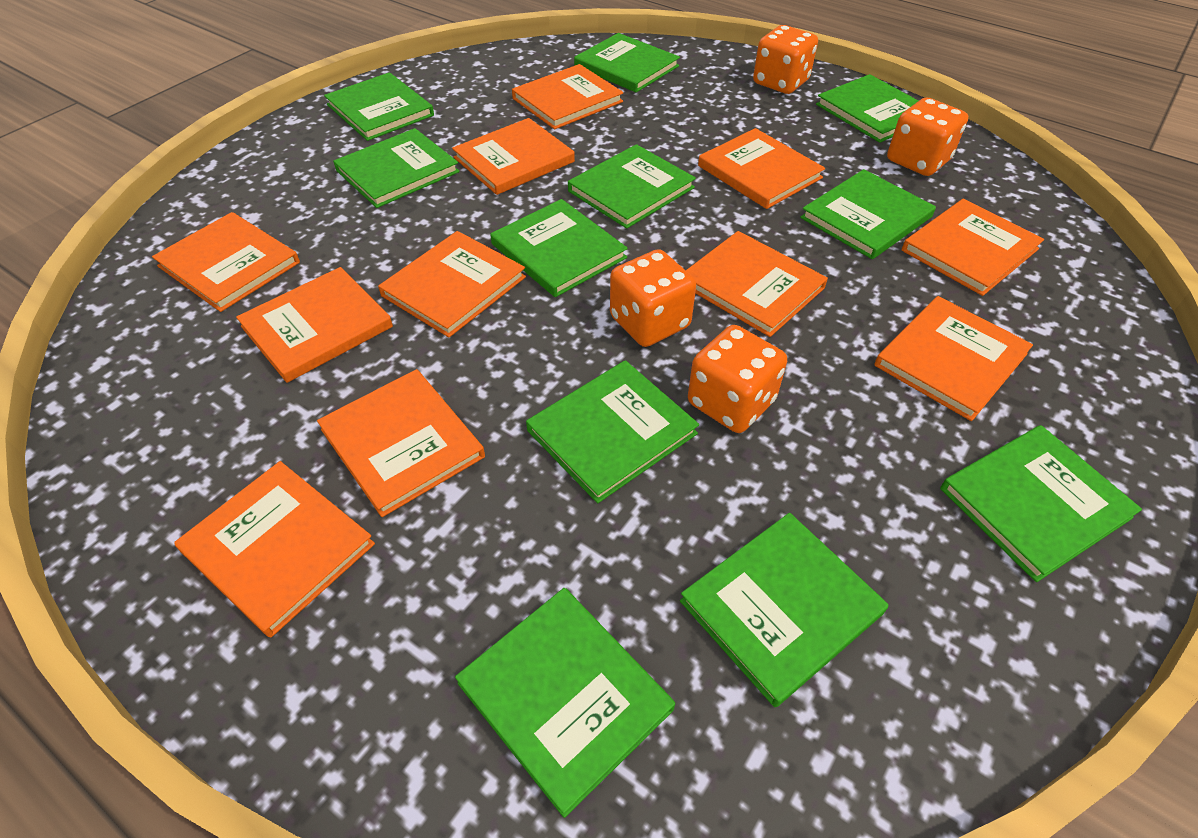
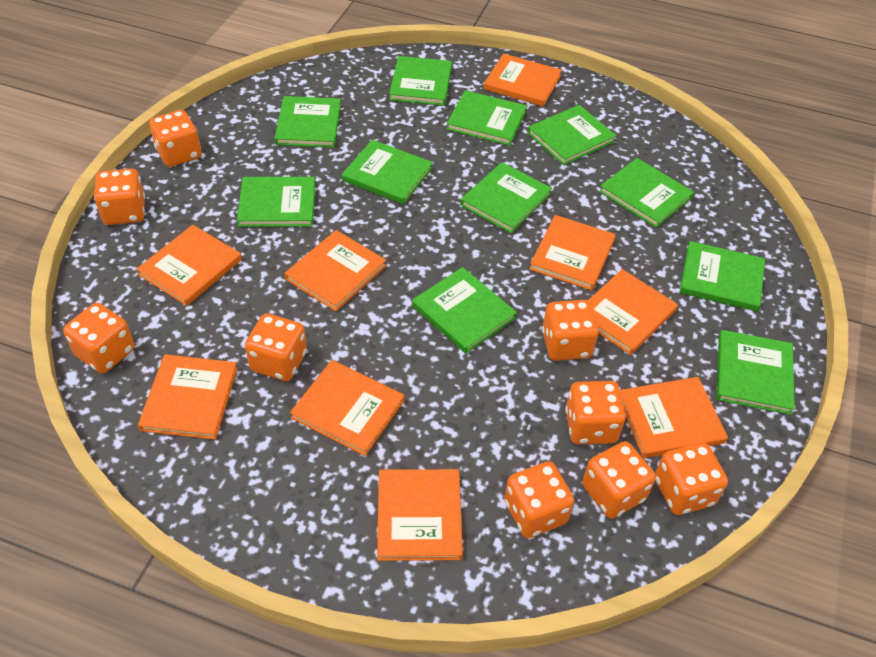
orange book: 11 -> 9
orange dice: 4 -> 9

